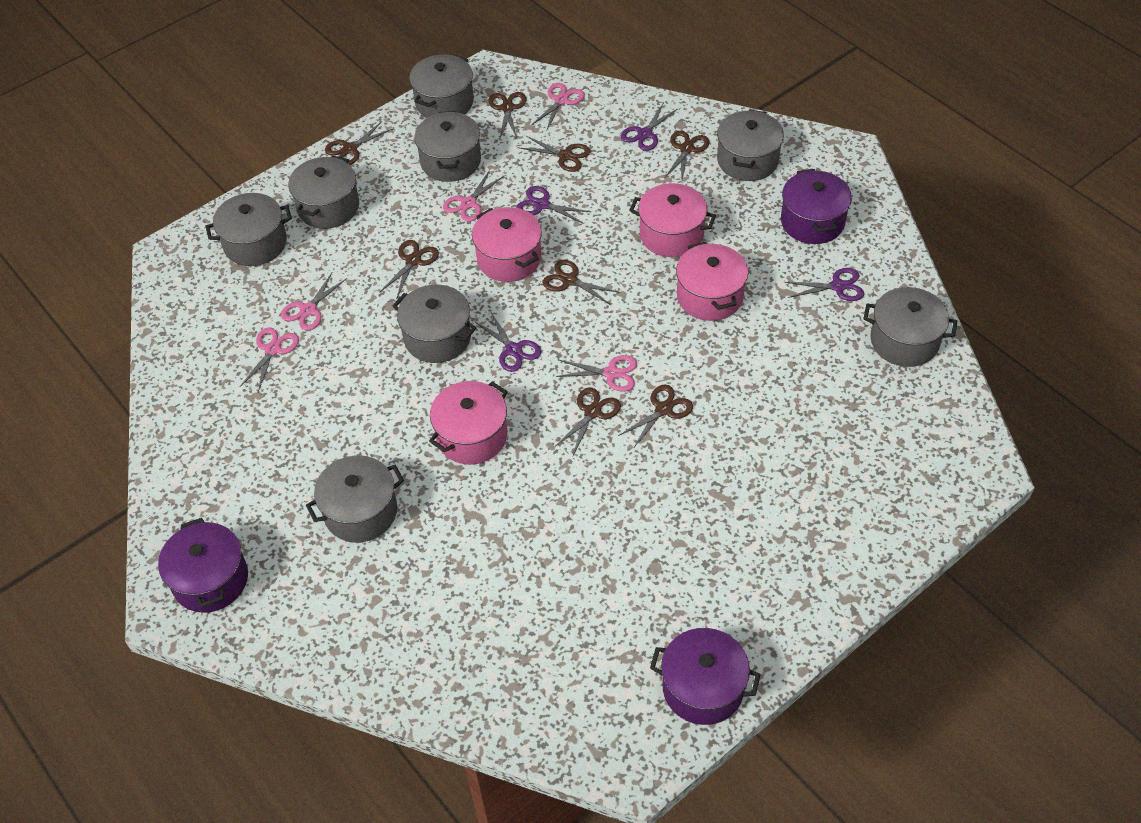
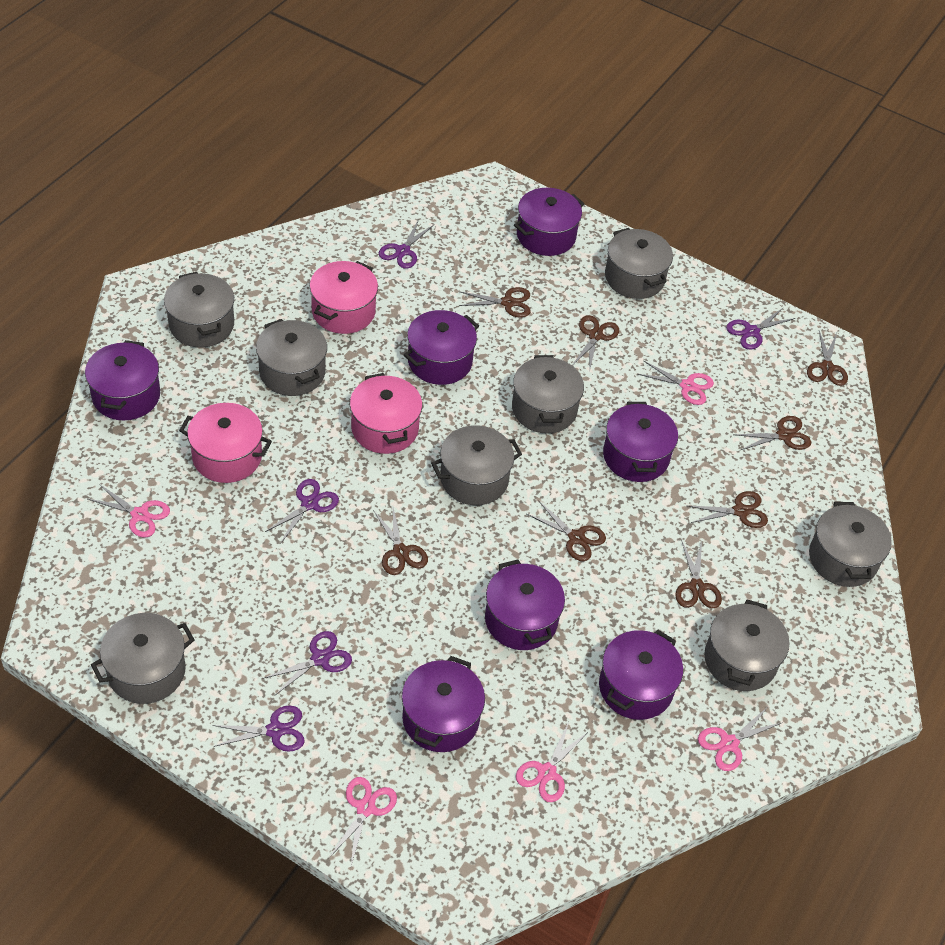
pink pot: 4 -> 3
purple pot: 3 -> 7
purple scissors: 4 -> 5

